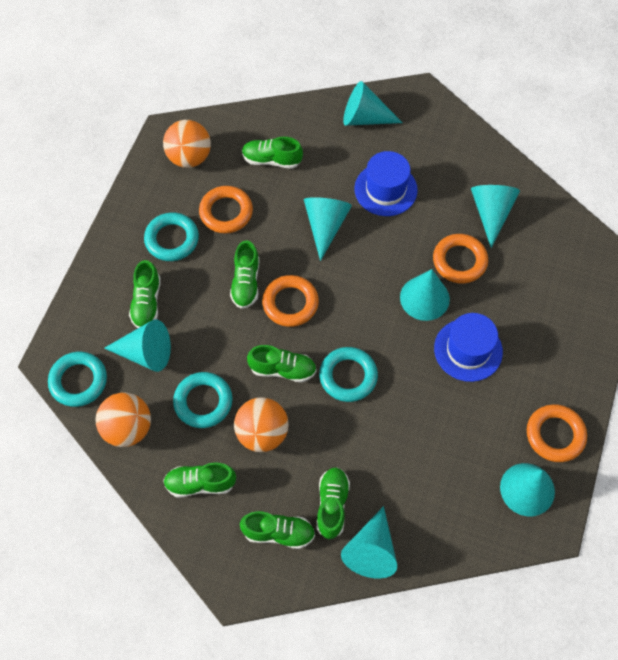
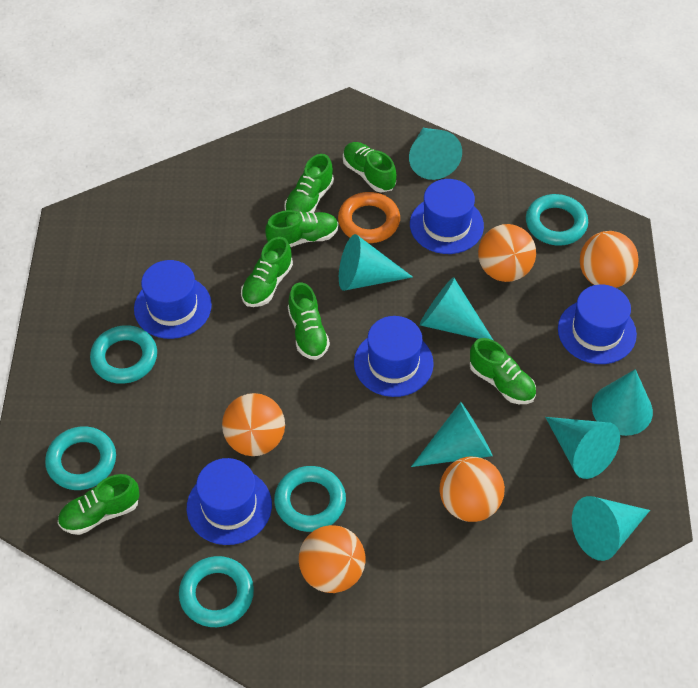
blue hat: 2 -> 5
orange ball: 3 -> 5
orange ring: 4 -> 1
turquoise ring: 4 -> 5

